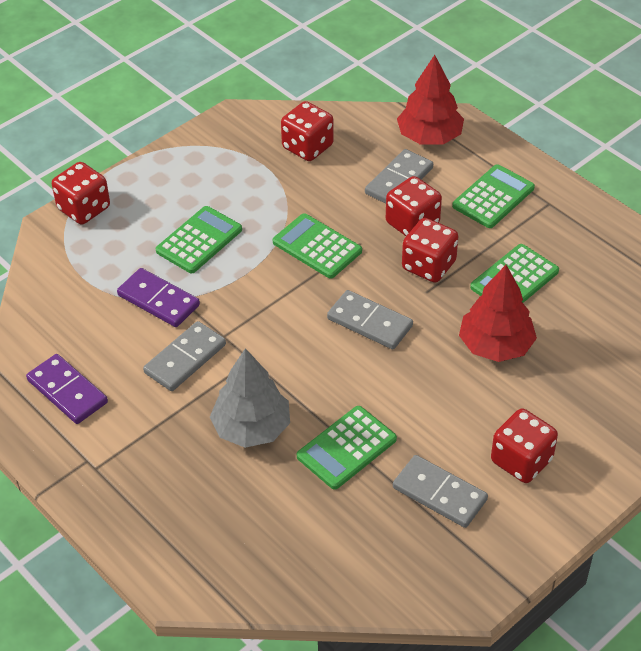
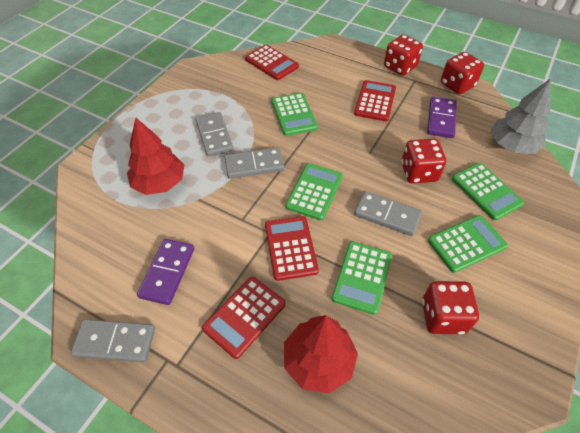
red calculator: 0 -> 4
red dice: 5 -> 4

